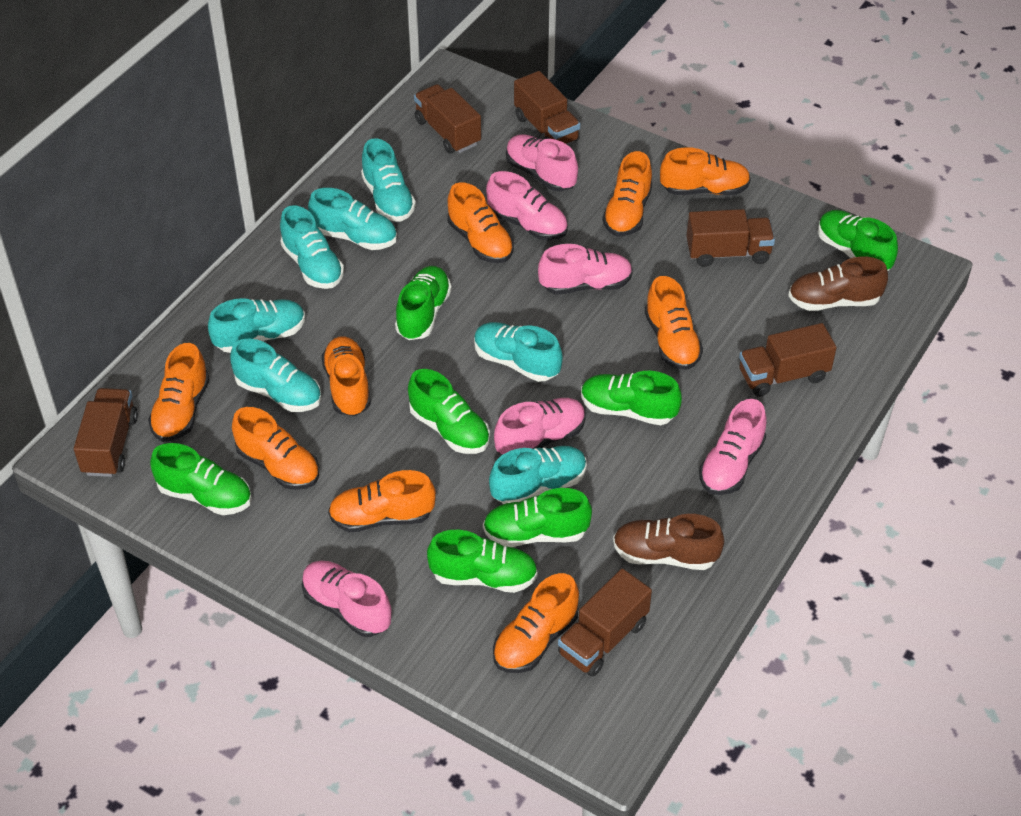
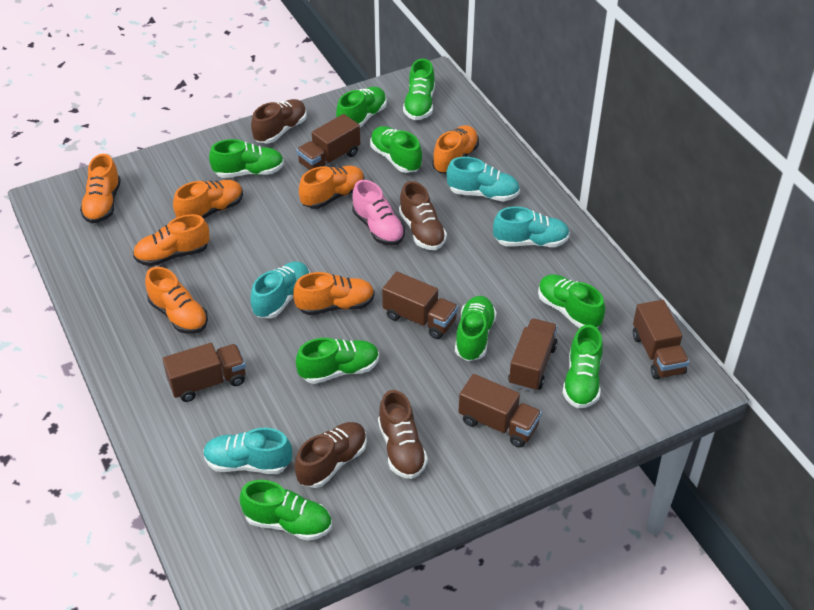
brown shoe: 2 -> 4
green shoe: 7 -> 9
orange shoe: 9 -> 7
pink shoe: 6 -> 1
turquoise shoe: 7 -> 4

